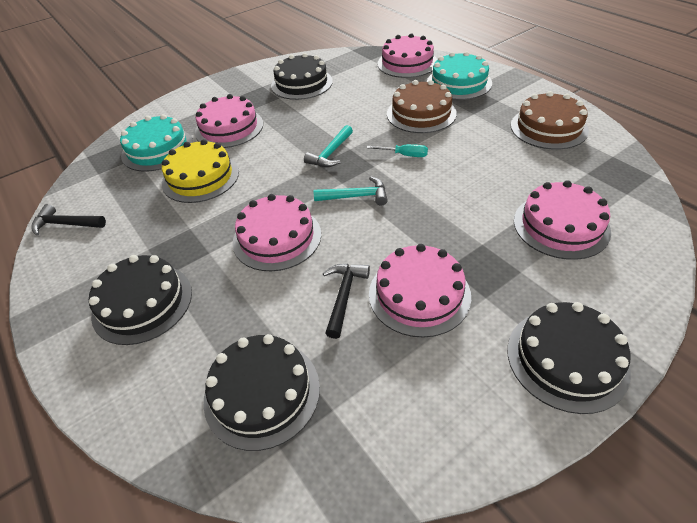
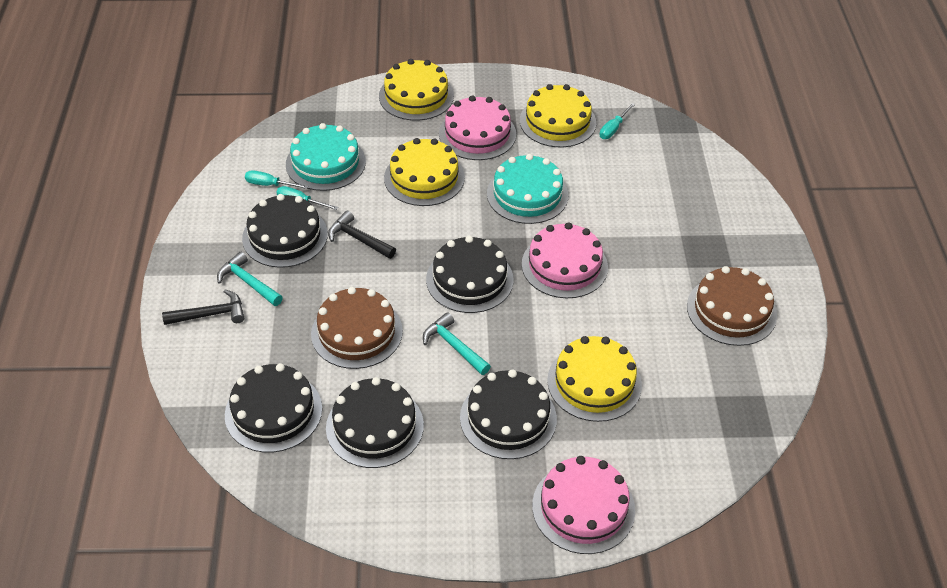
black cake: 4 -> 5
pink cake: 5 -> 3
turquoise screwdriver: 1 -> 3
yellow cake: 1 -> 4

